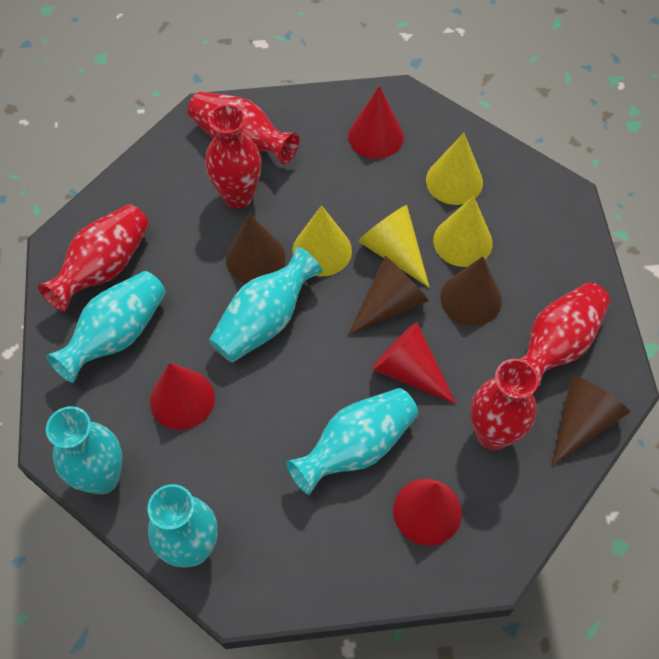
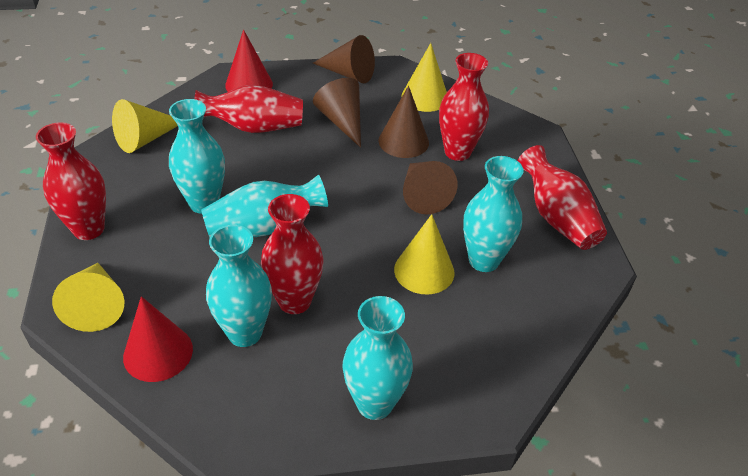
red cone: 4 -> 2

